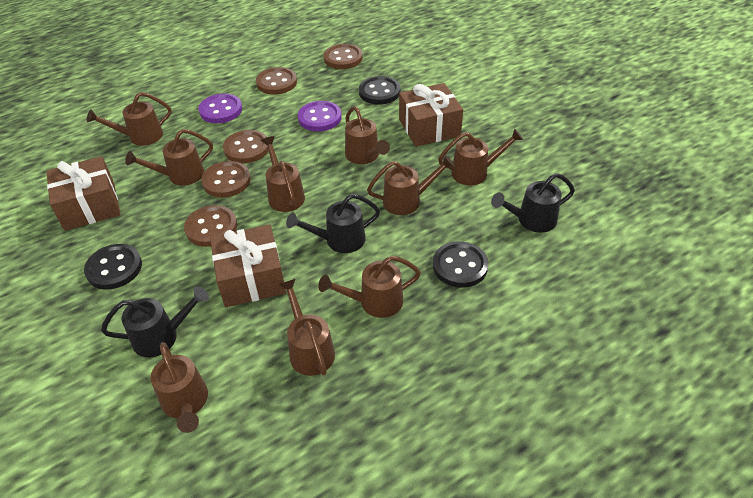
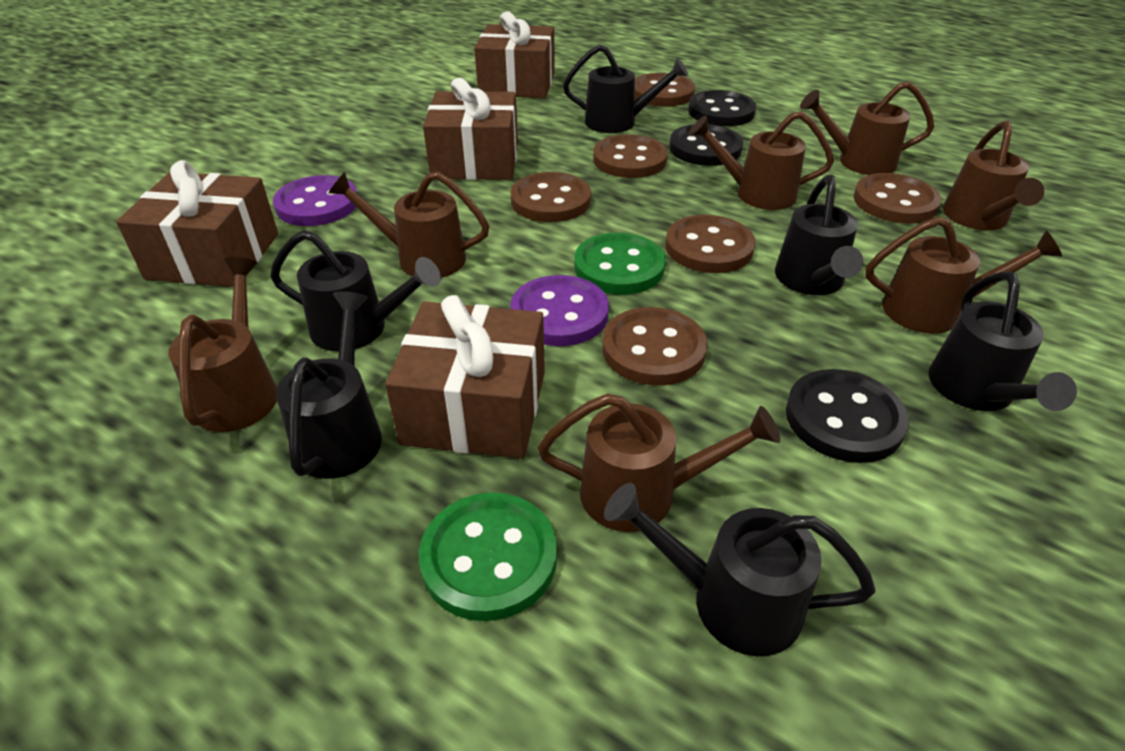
black watering can: 3 -> 6
brown button: 5 -> 6
brown gift: 3 -> 4
brown watering can: 9 -> 7
green button: 0 -> 2

